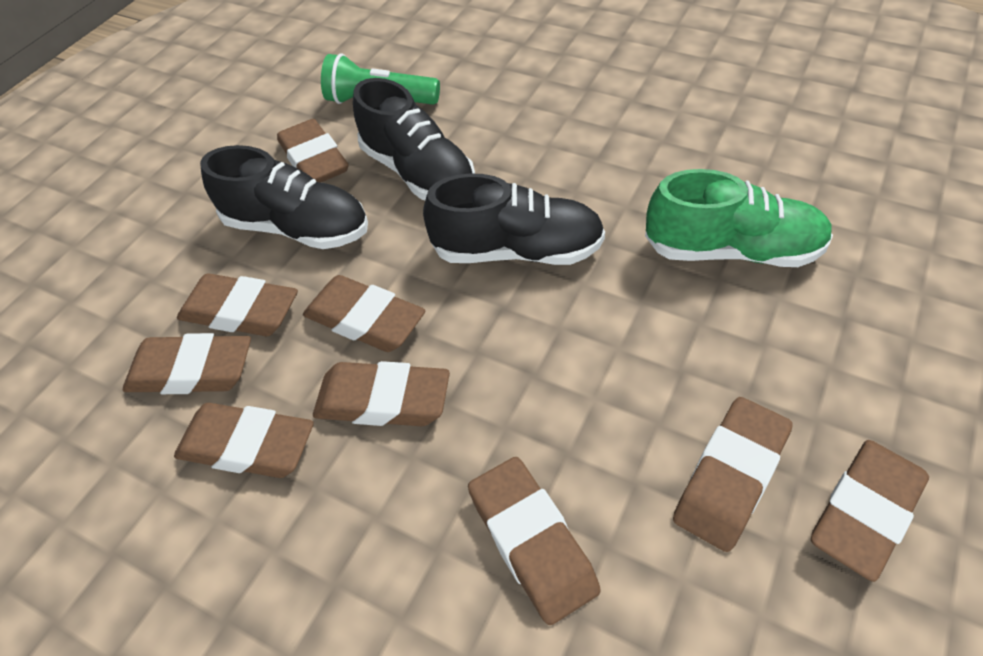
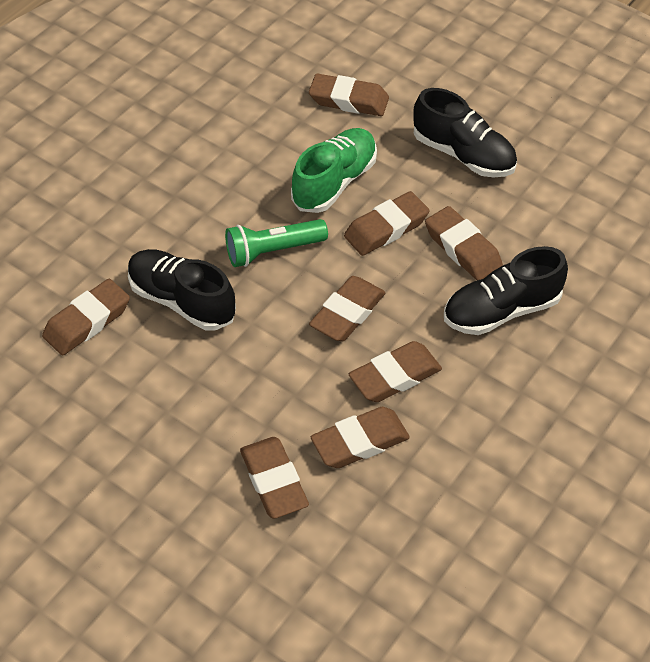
brown eraser: 9 -> 8

